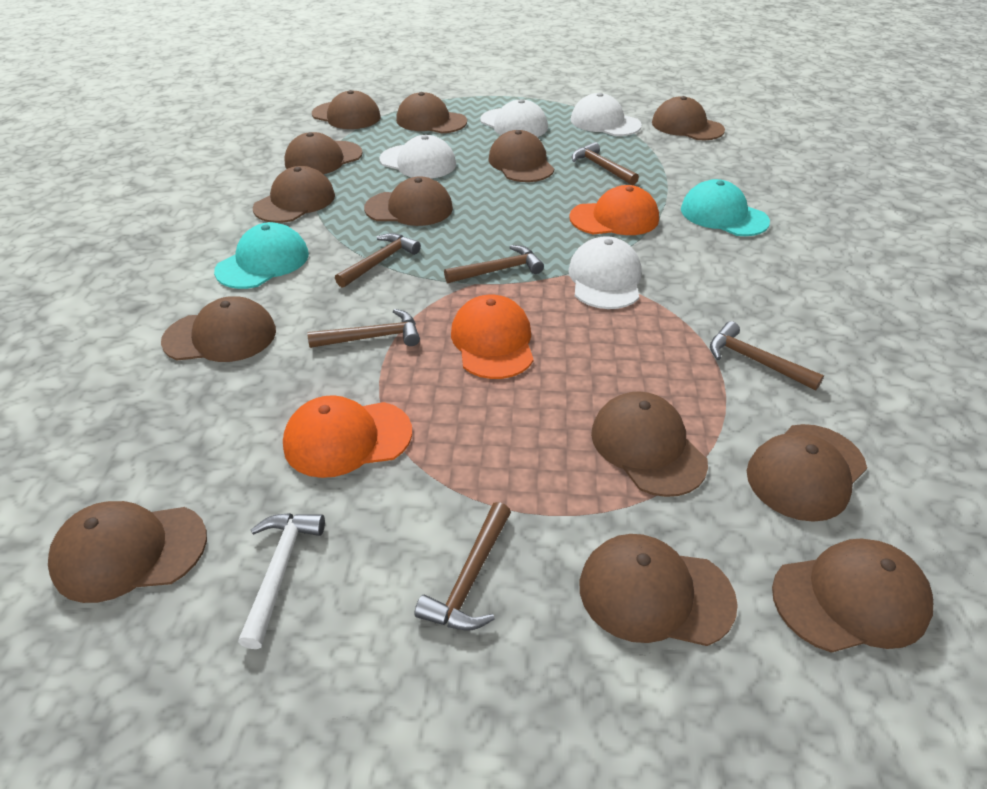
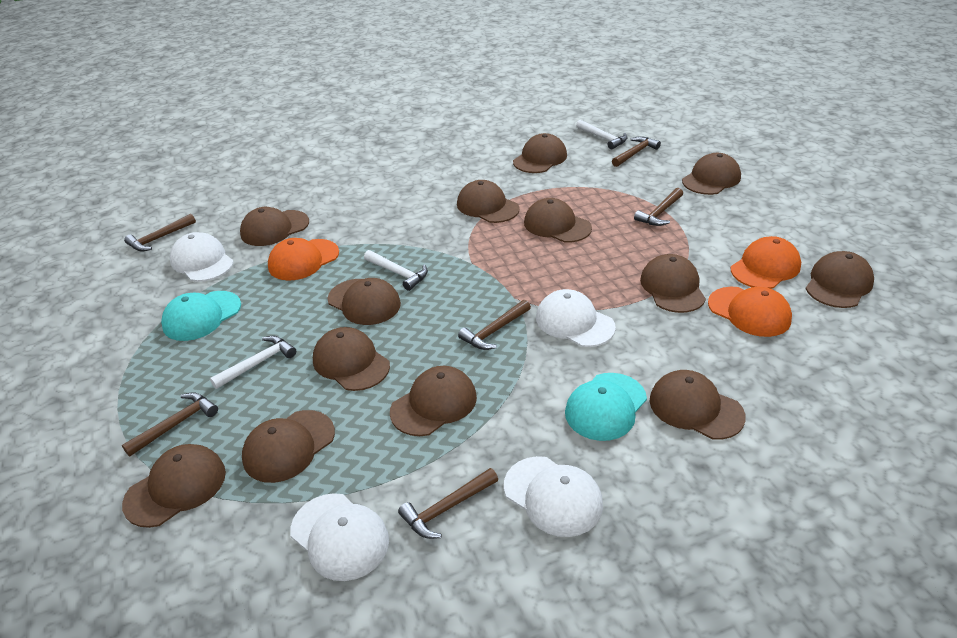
white hammer: 1 -> 3

